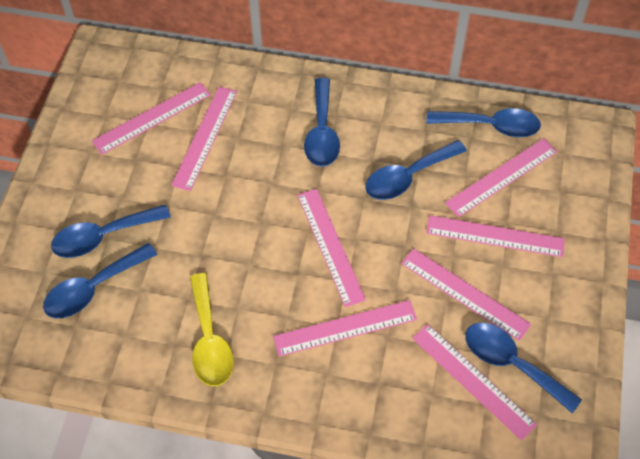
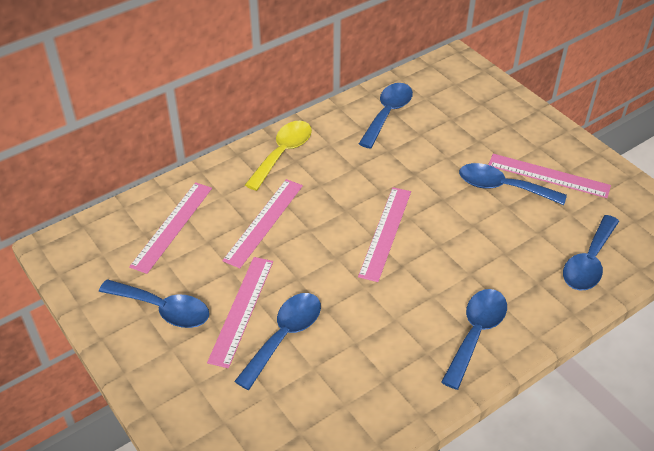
pink ruler: 8 -> 5

